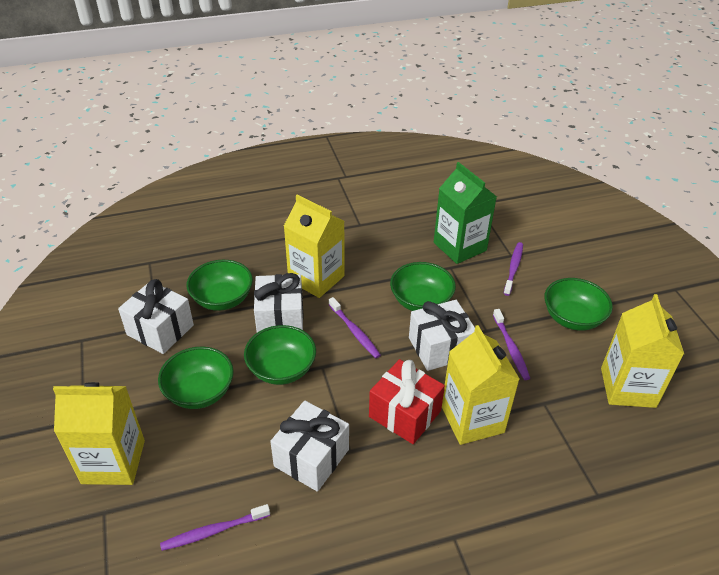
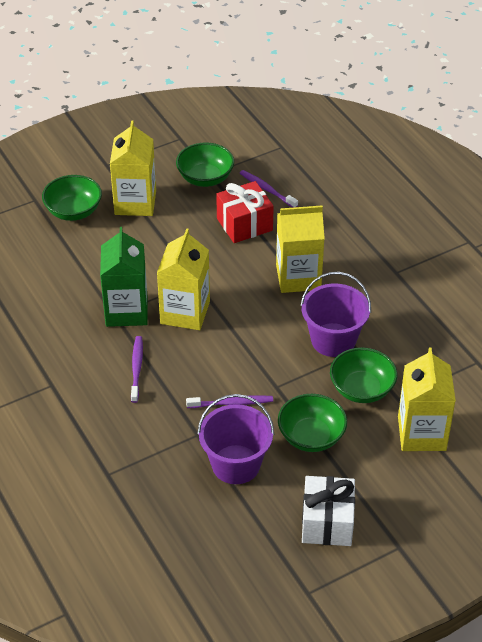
green bowl: 5 -> 4
purple bucket: 0 -> 2
purple toothbrush: 4 -> 3
white gift: 4 -> 1

